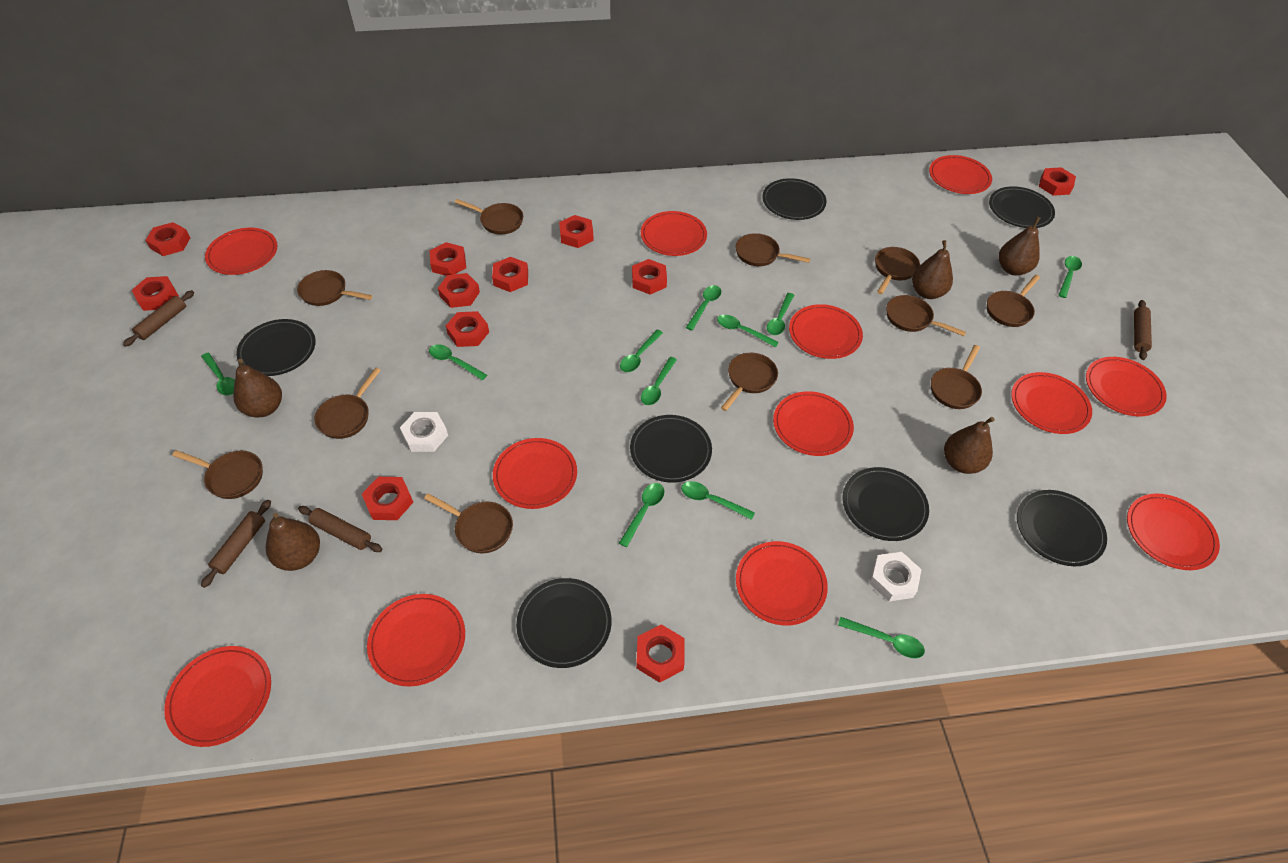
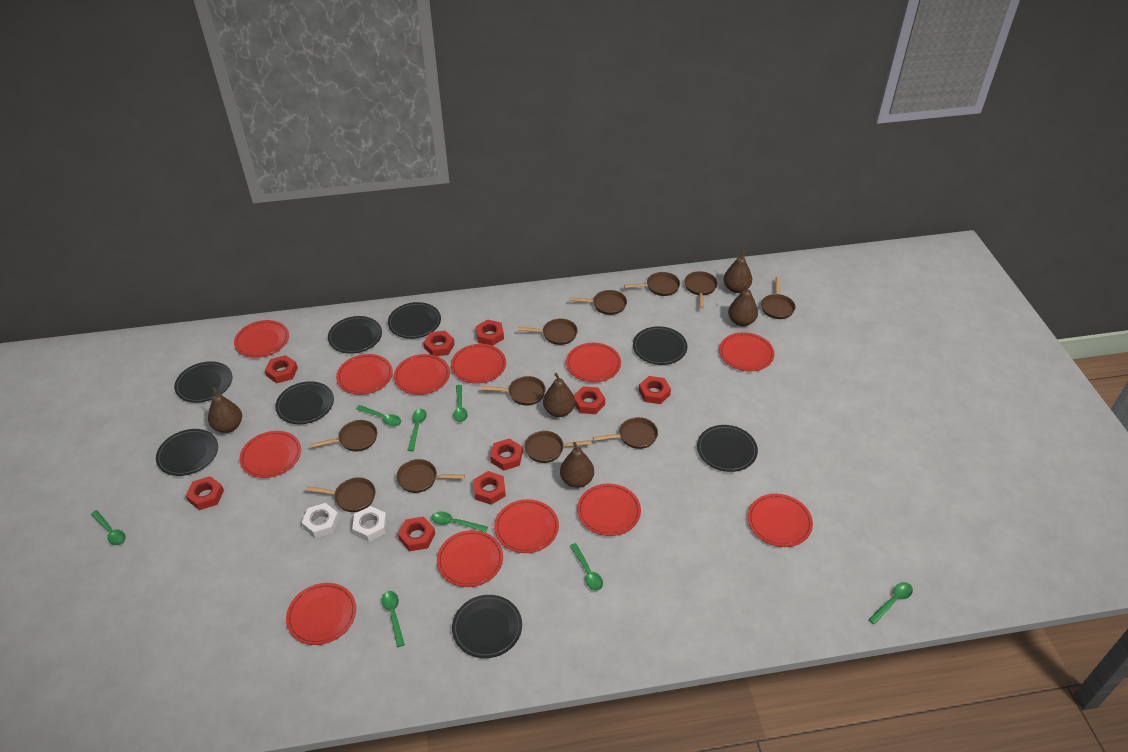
black plate: 7 -> 8
brown rolling pin: 4 -> 0
green spoon: 11 -> 8
red nut: 11 -> 9

